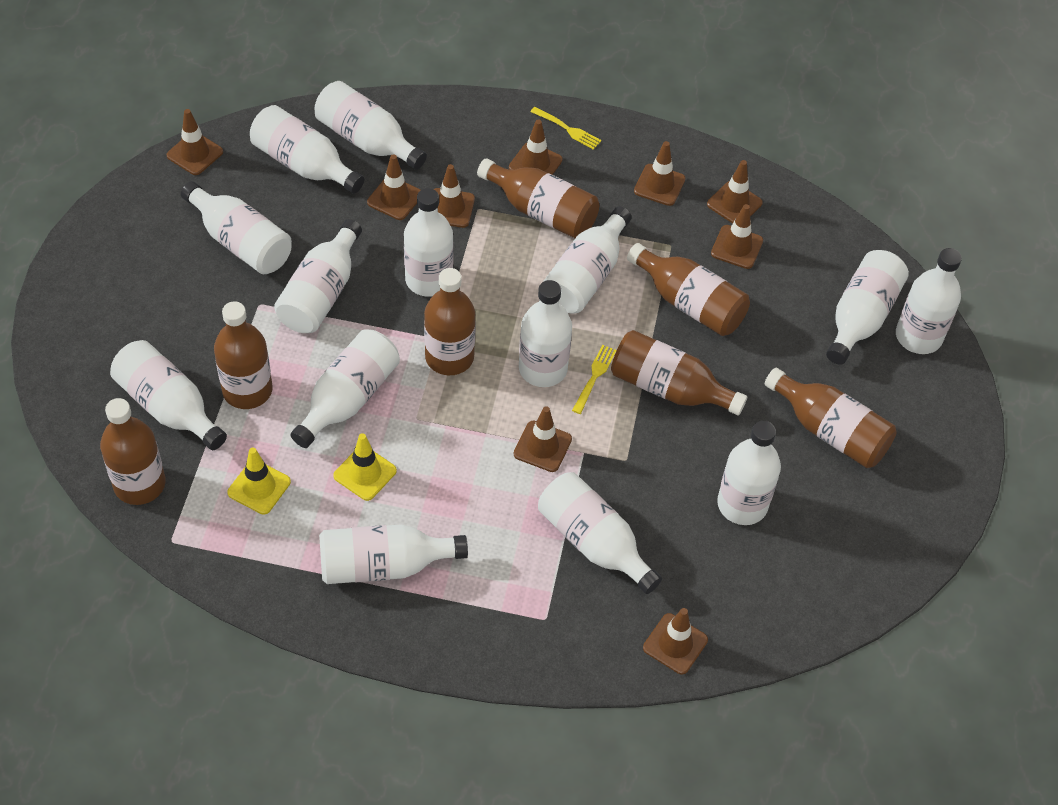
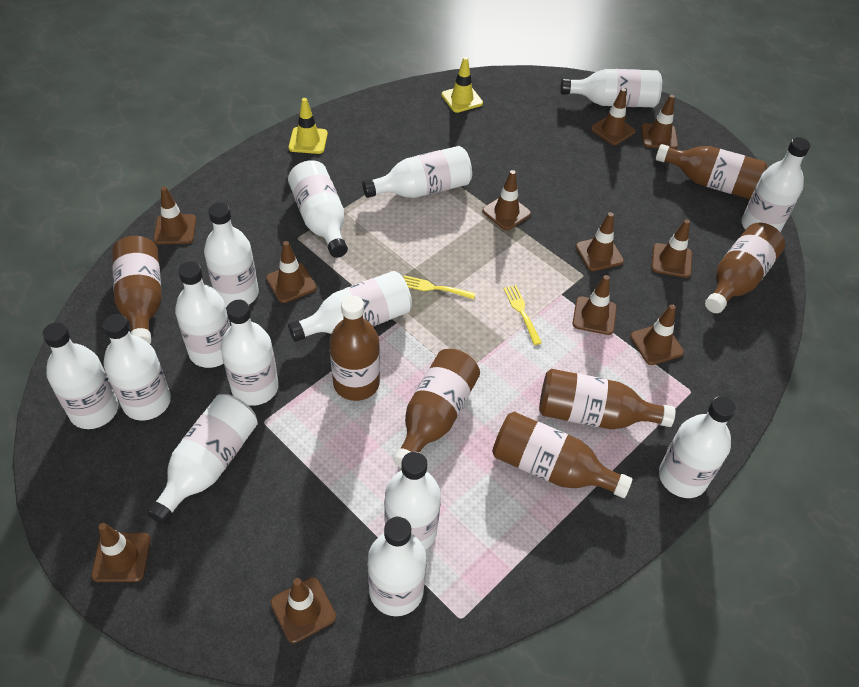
brown traffic cone: 9 -> 11

